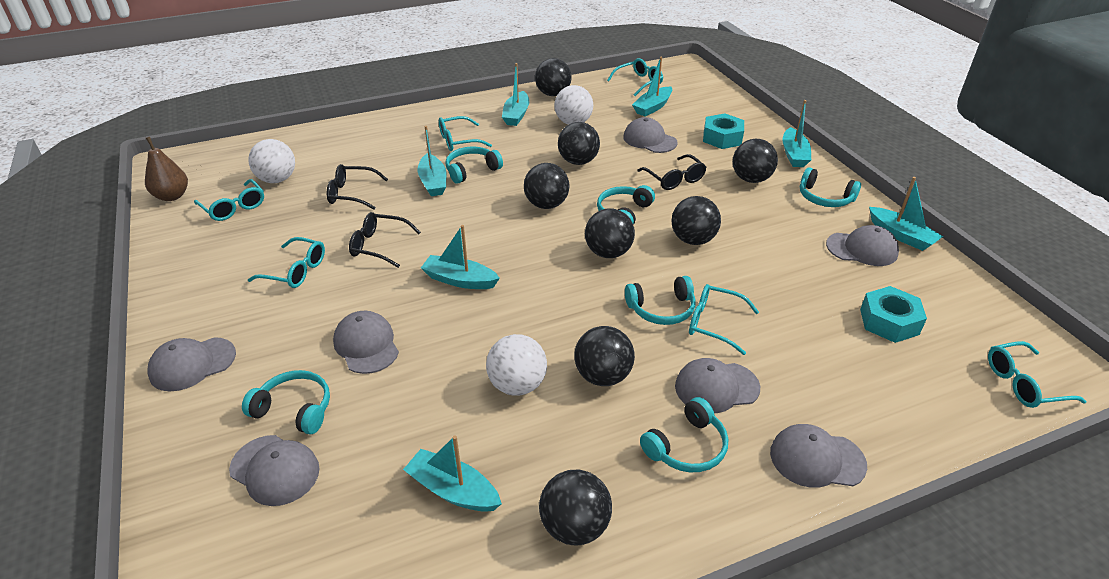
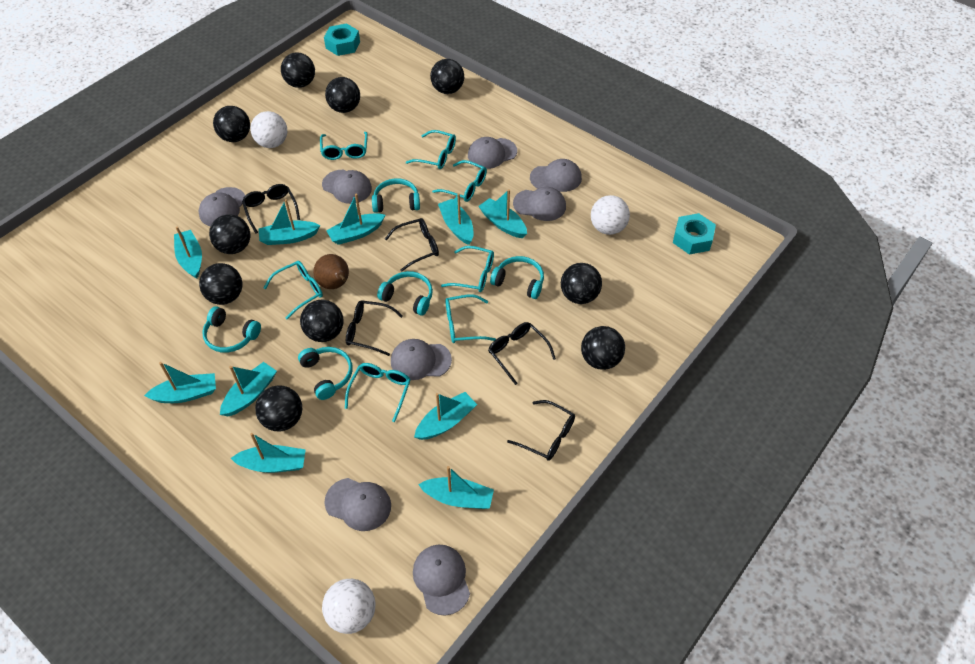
black ball: 8 -> 10
black glasses: 3 -> 5
grey cap: 7 -> 8
turquoise boat: 7 -> 10
turquoise glasses: 6 -> 7
turquoise headphones: 6 -> 5

